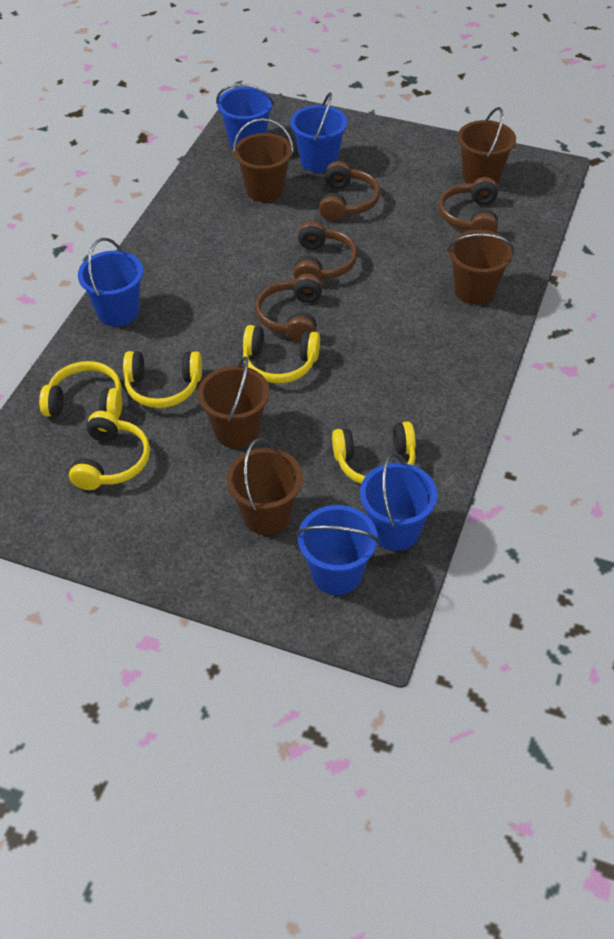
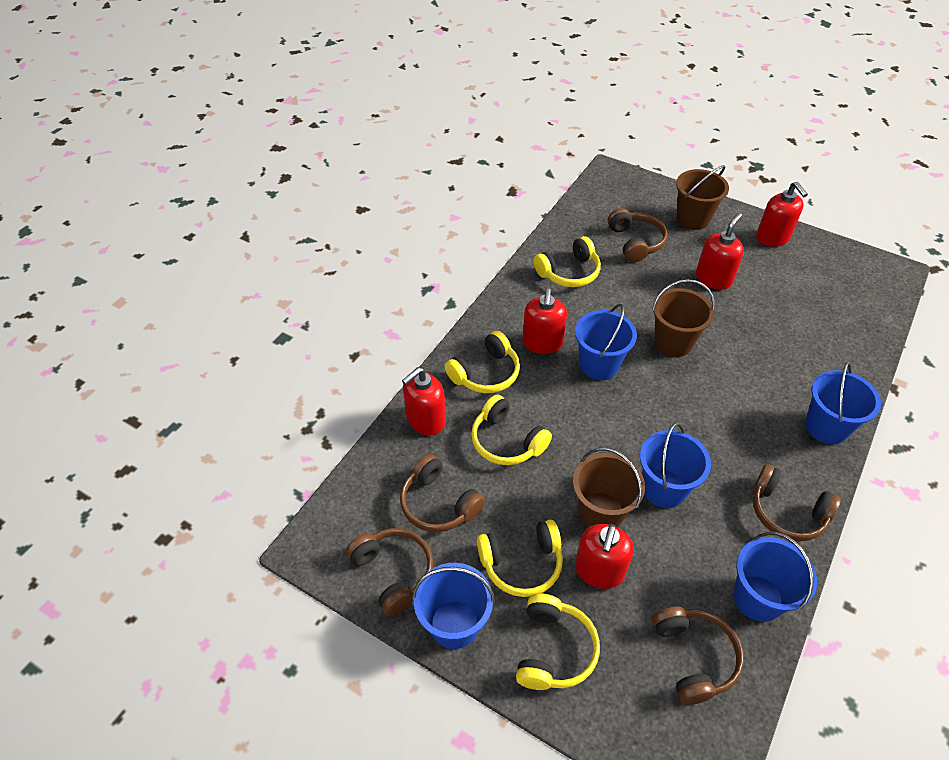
brown bucket: 5 -> 3
brown headphones: 4 -> 5
red soap dispenser: 0 -> 5

